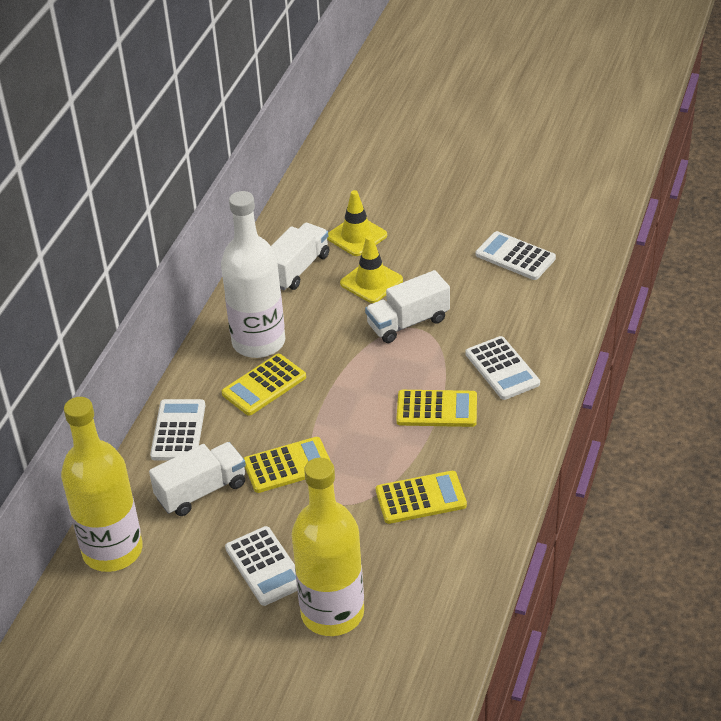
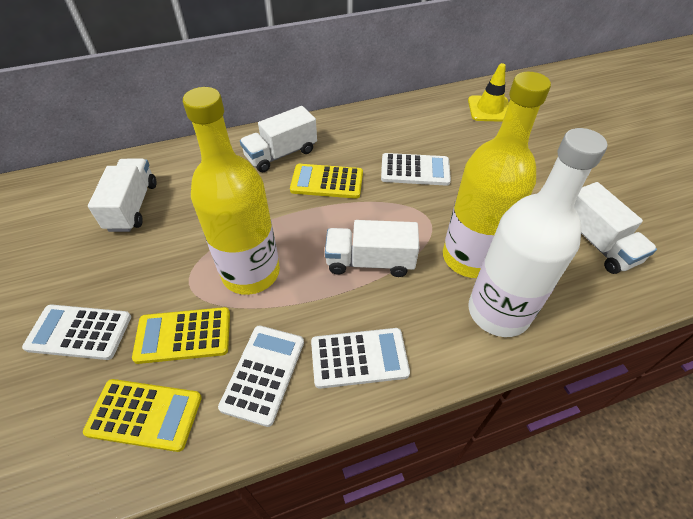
white truck: 3 -> 4
yellow calculator: 4 -> 3
yellow traffic cone: 2 -> 1

